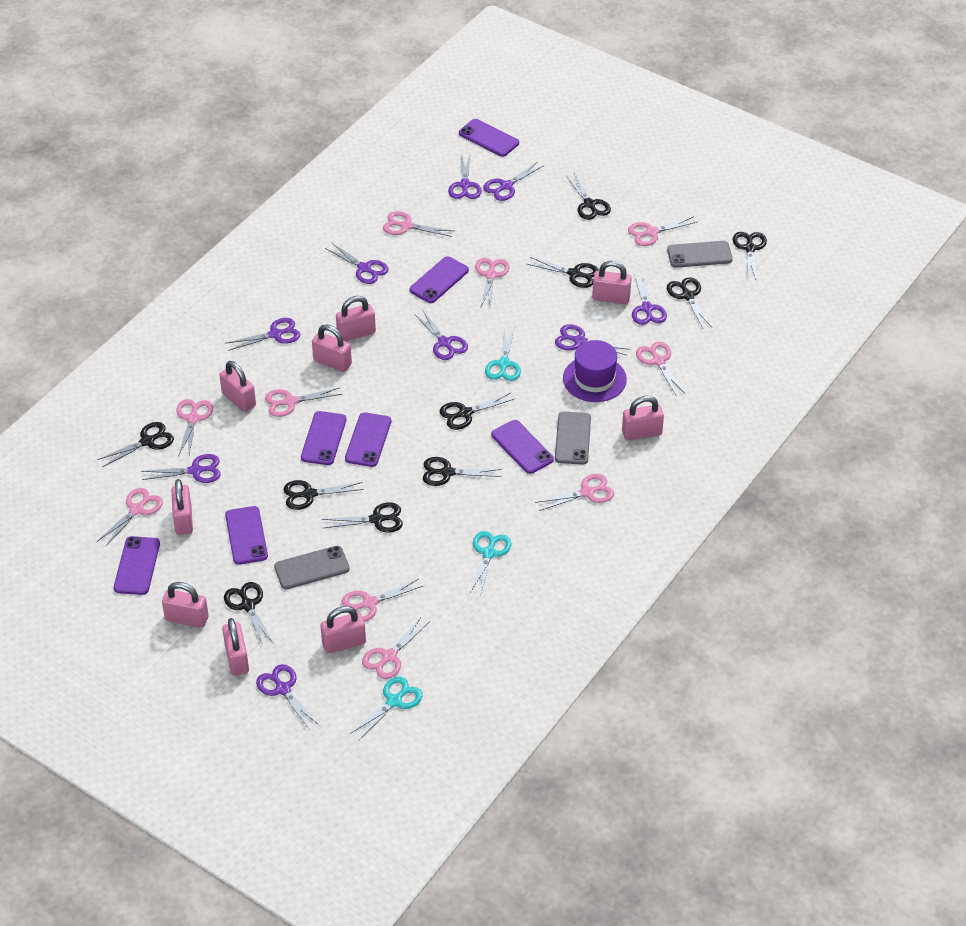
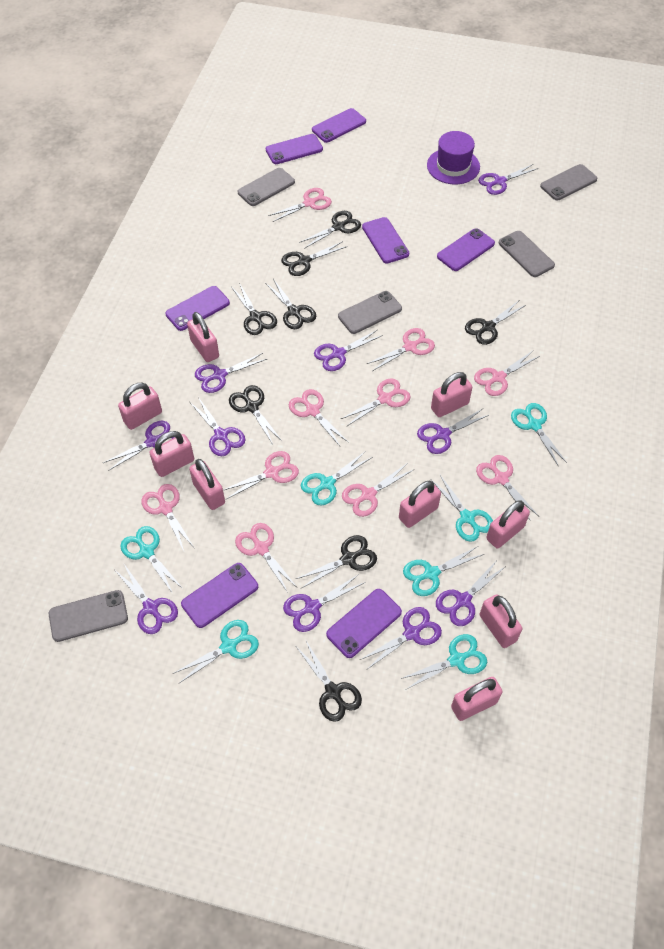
black scissors: 10 -> 8
grey phone: 3 -> 5
purple scissors: 9 -> 10
turquoise scissors: 3 -> 7

